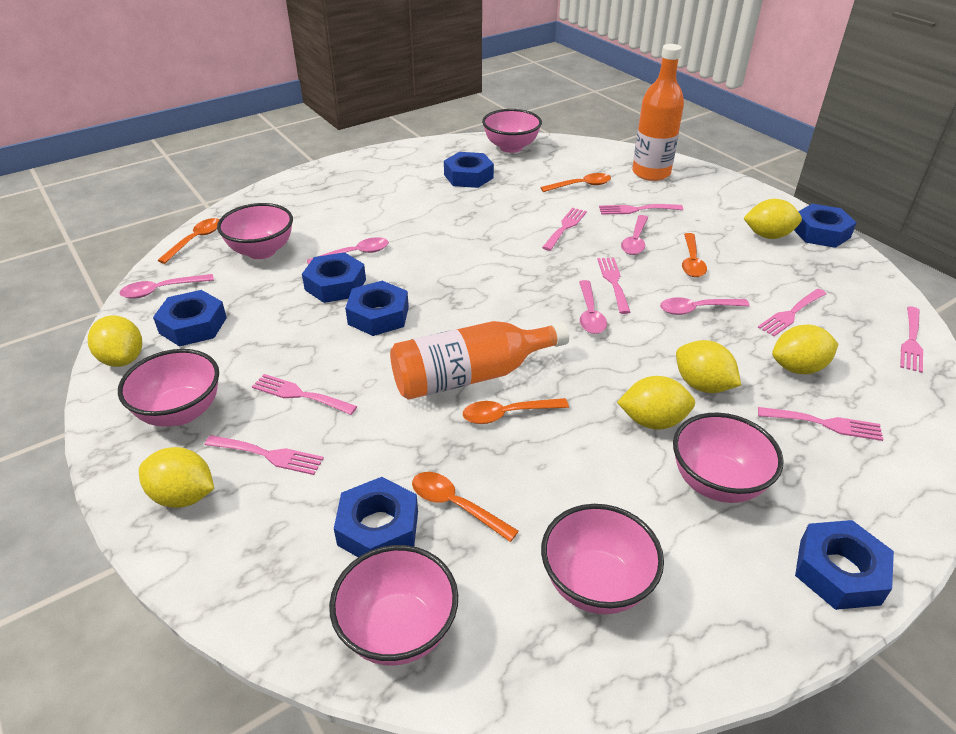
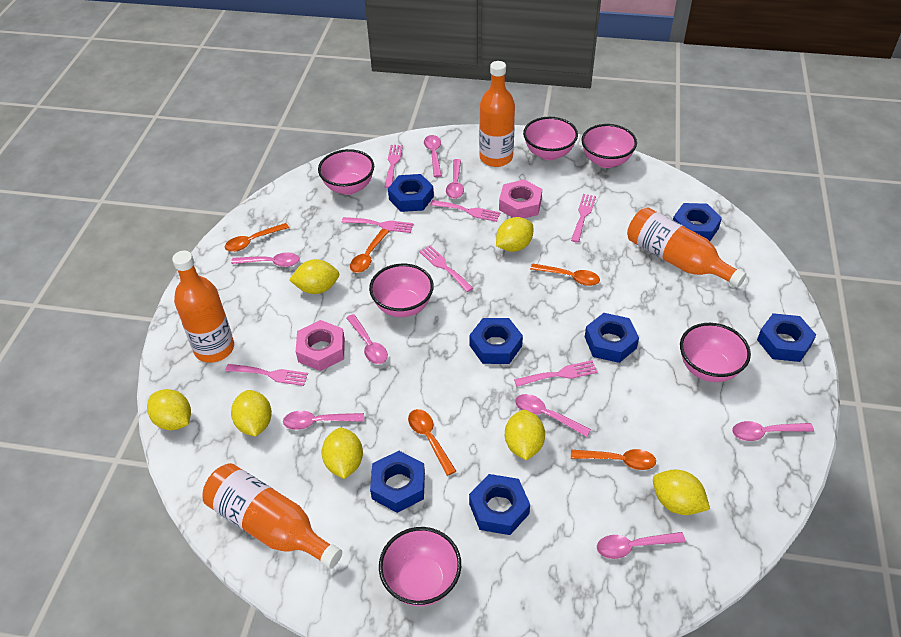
orange bottle: 2 -> 4
pink fork: 8 -> 7
pink nut: 0 -> 2
pink spoon: 5 -> 8
yellow lemon: 6 -> 7

